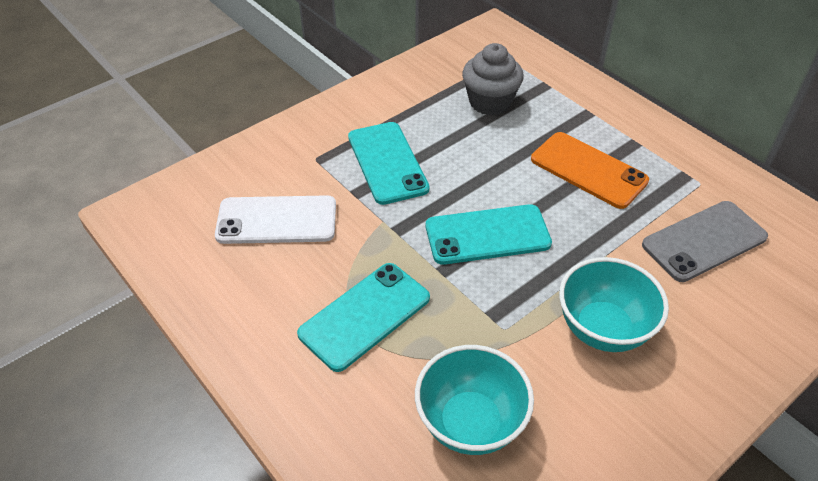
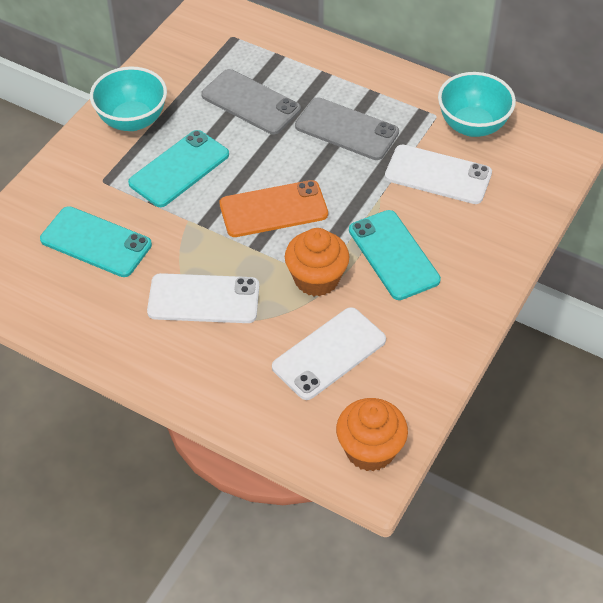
grey cupcake: 1 -> 0
grey phone: 1 -> 2
orange cupcake: 0 -> 2
white phone: 1 -> 3

